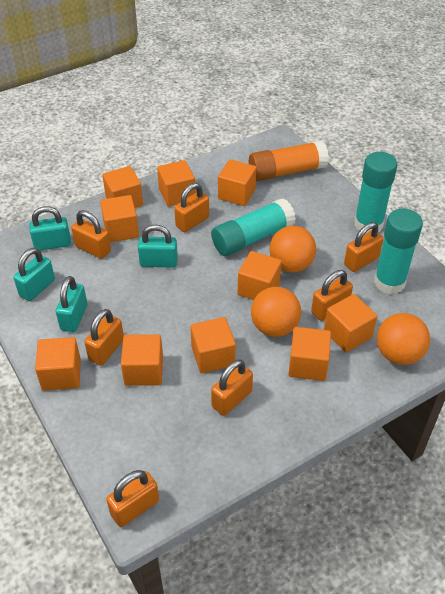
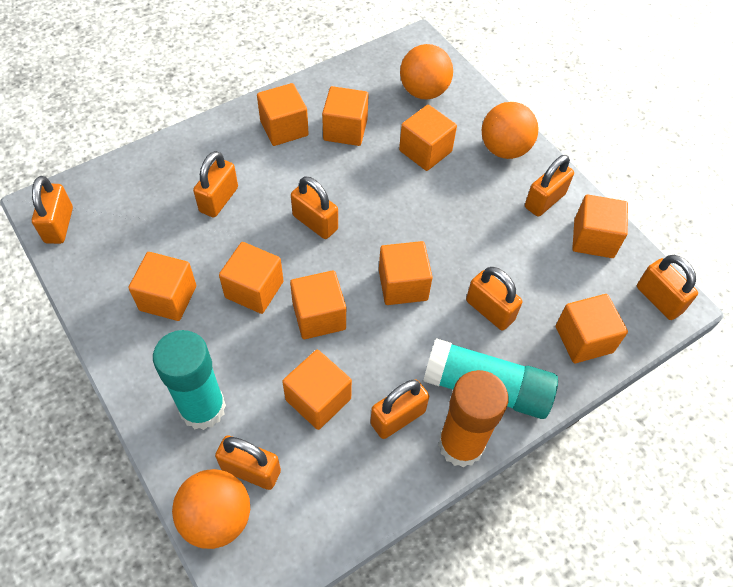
orange padlock: 7 -> 8
turquoise glue stick: 3 -> 2
turquoise padlock: 4 -> 0

